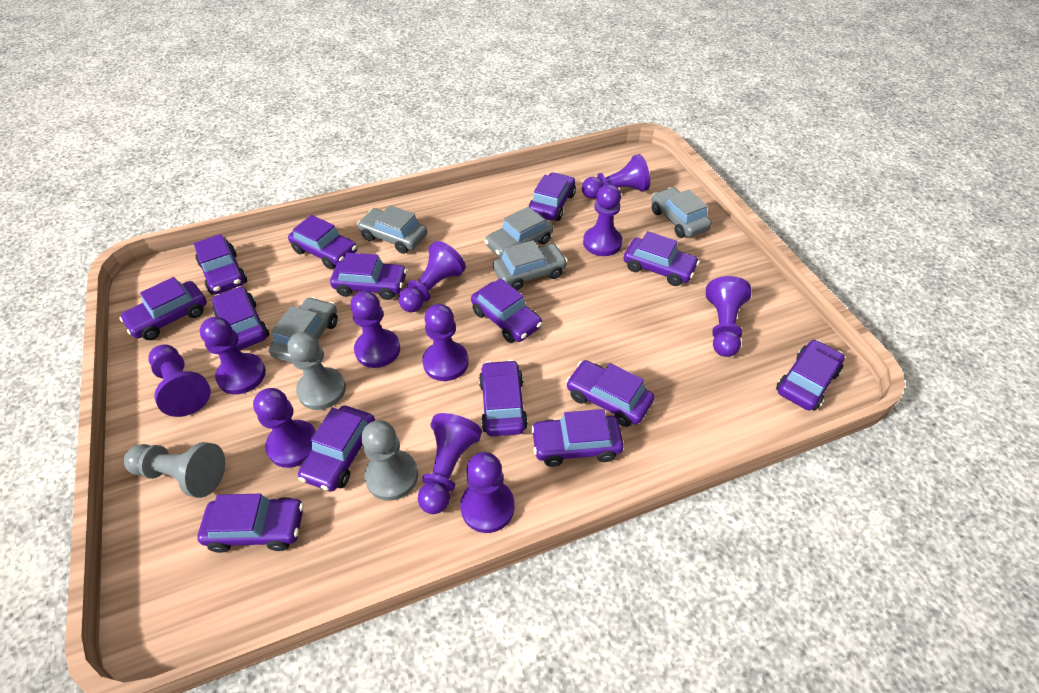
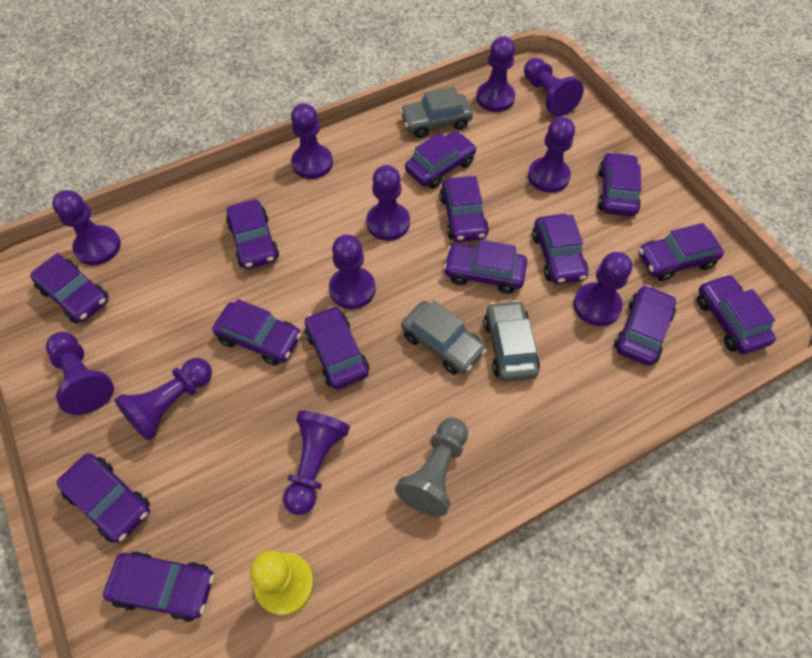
grey car: 5 -> 3
grey pawn: 3 -> 1
yellow pawn: 0 -> 1

